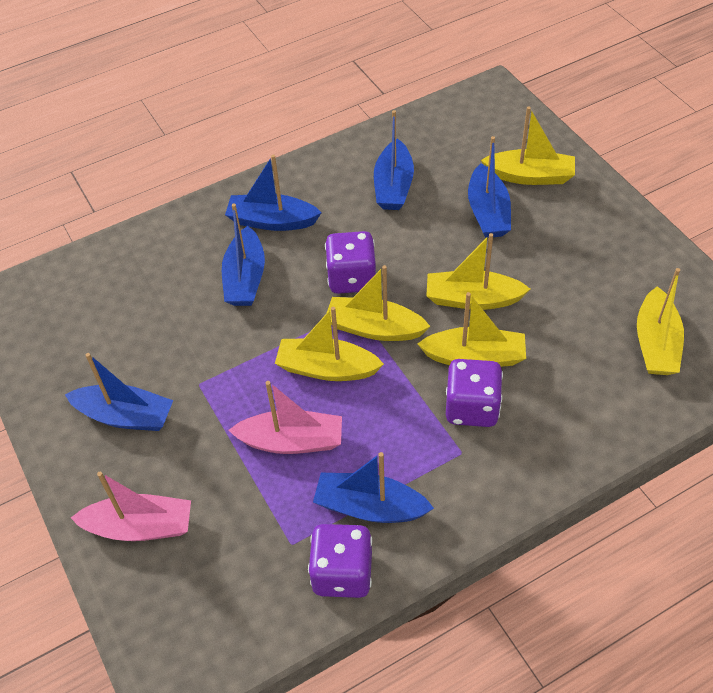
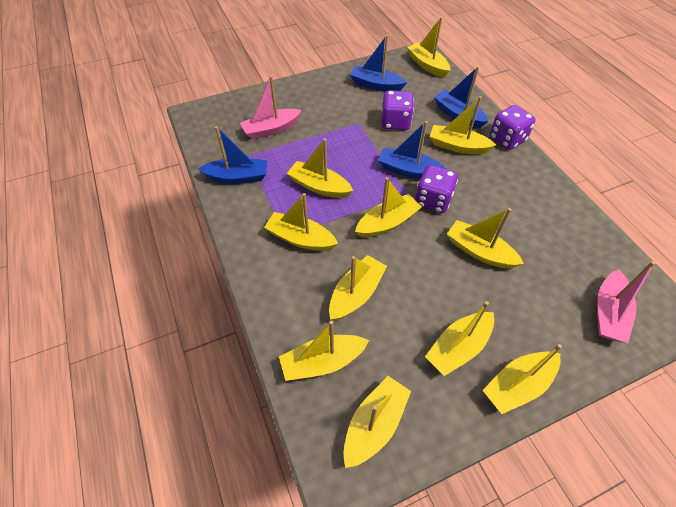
blue boat: 6 -> 4
yellow boat: 6 -> 11

